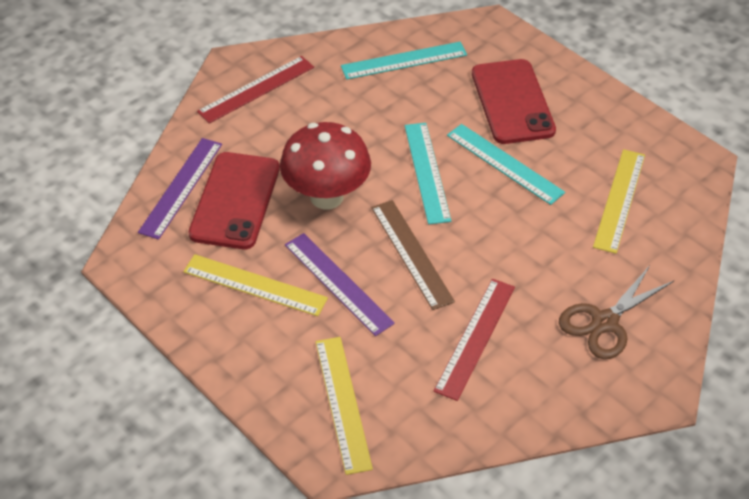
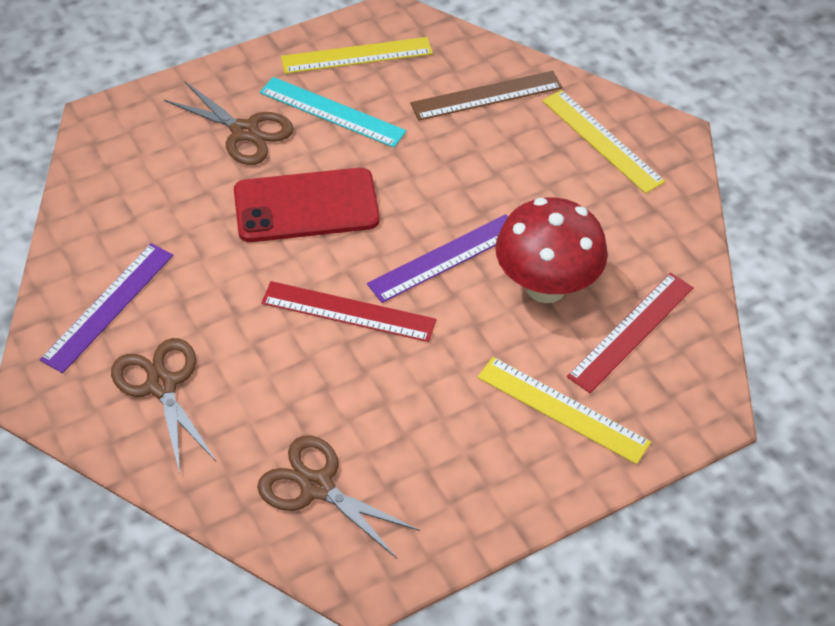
brown scissors: 1 -> 3
red phone: 2 -> 1
turquoise ruler: 3 -> 1

